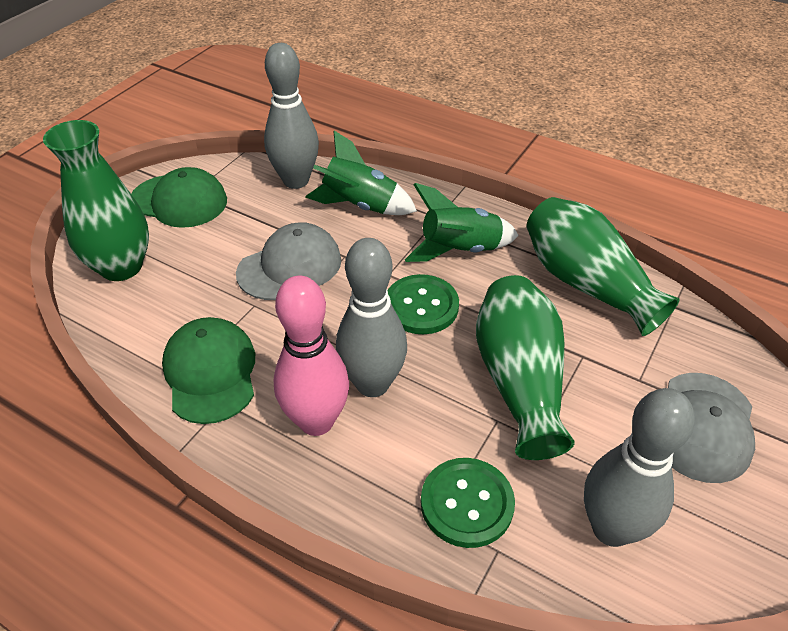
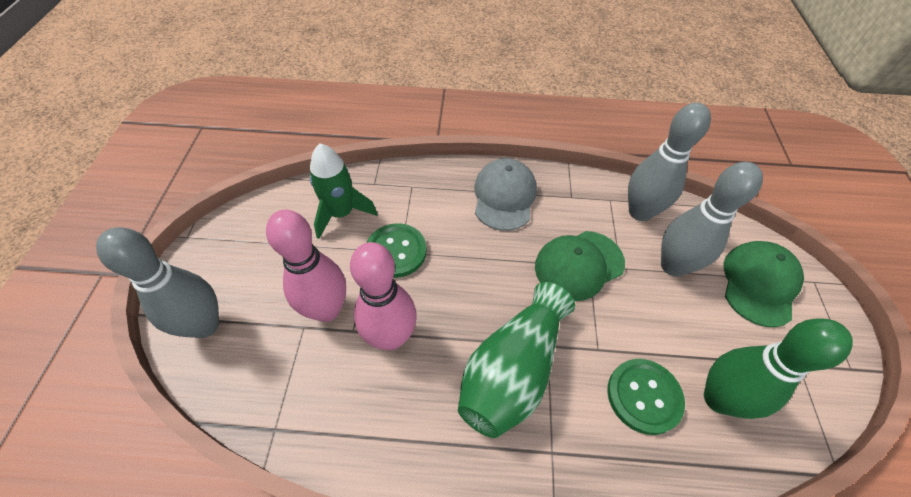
green bowling pin: 0 -> 1
green rocket: 2 -> 1
green vase: 3 -> 1
grey cap: 2 -> 1
pink bowling pin: 1 -> 2

